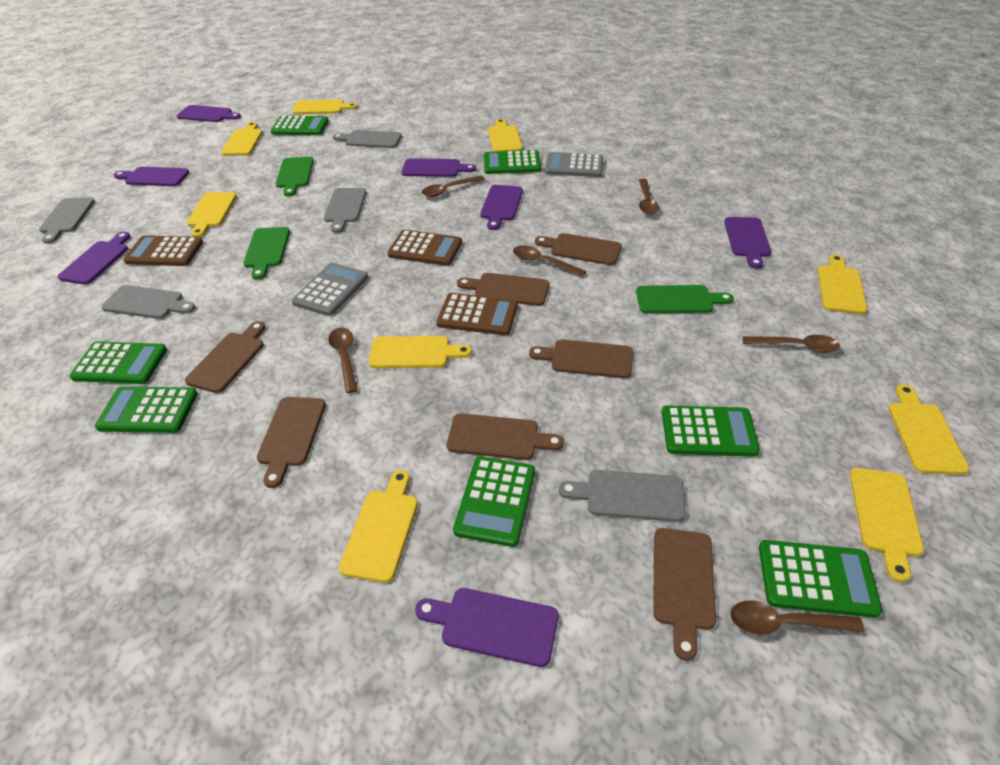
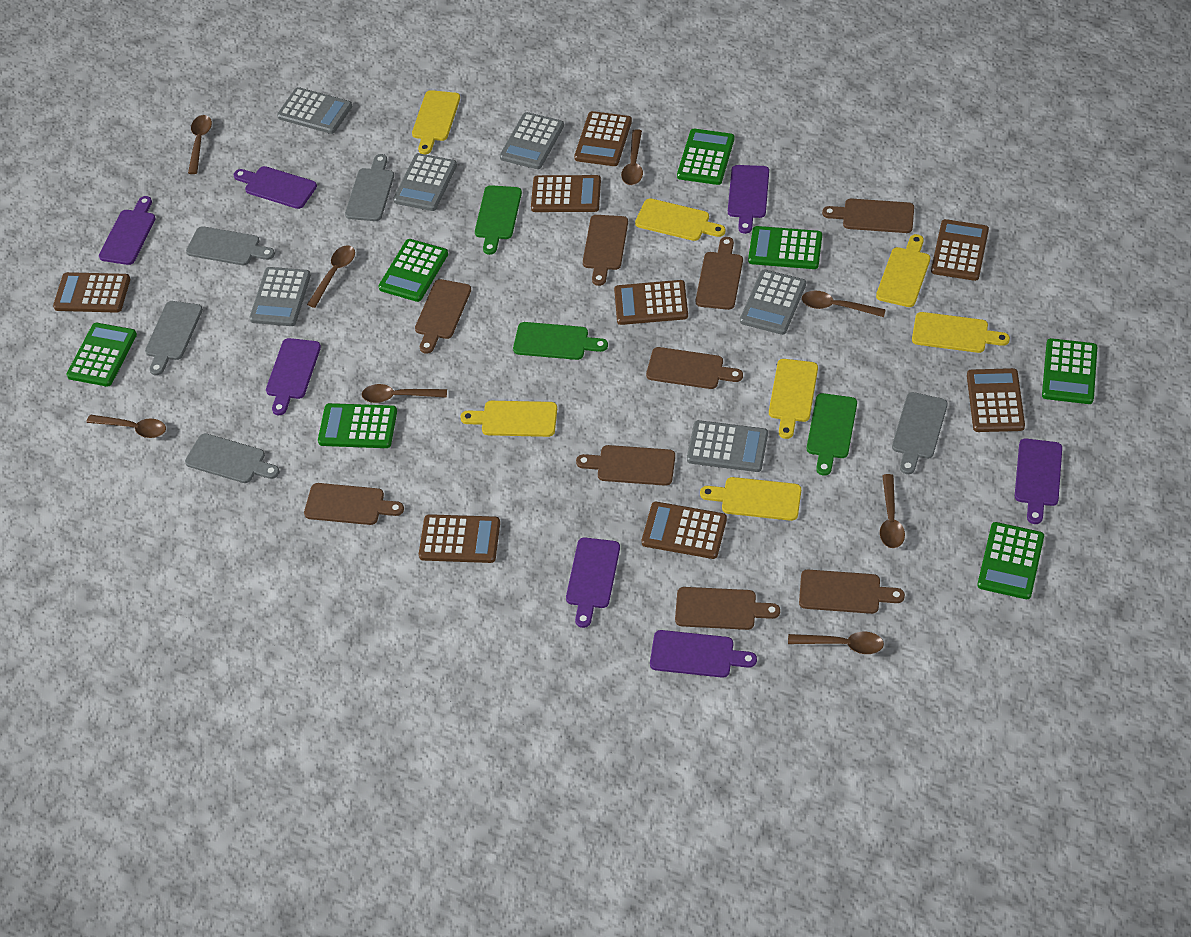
brown calculator: 3 -> 8
brown cutting board: 7 -> 9
brown spoon: 6 -> 8
grey calculator: 2 -> 6
yellow cutting board: 9 -> 7

